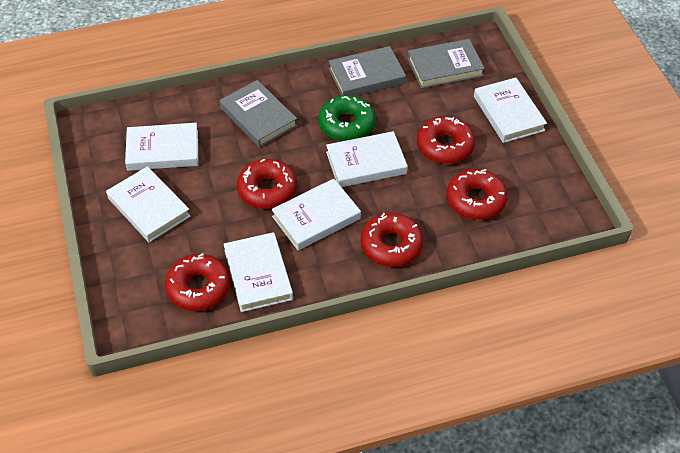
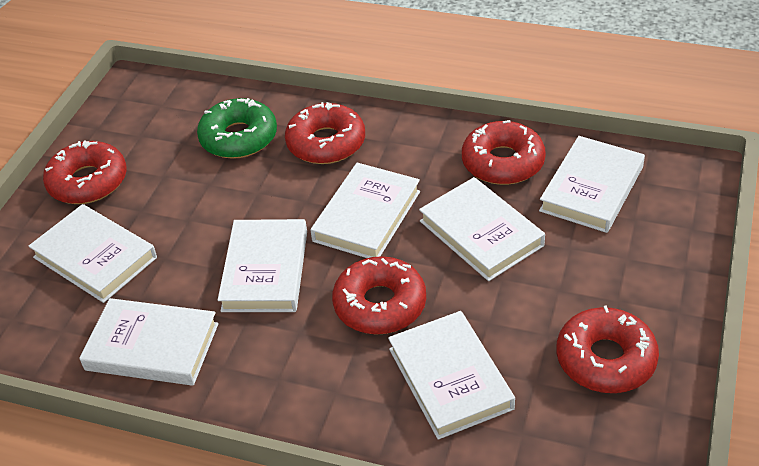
grey book: 3 -> 0
white book: 6 -> 7

